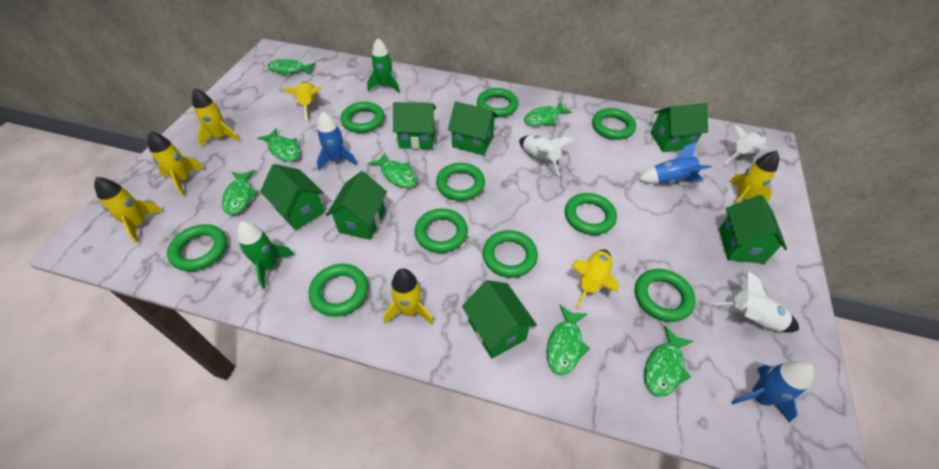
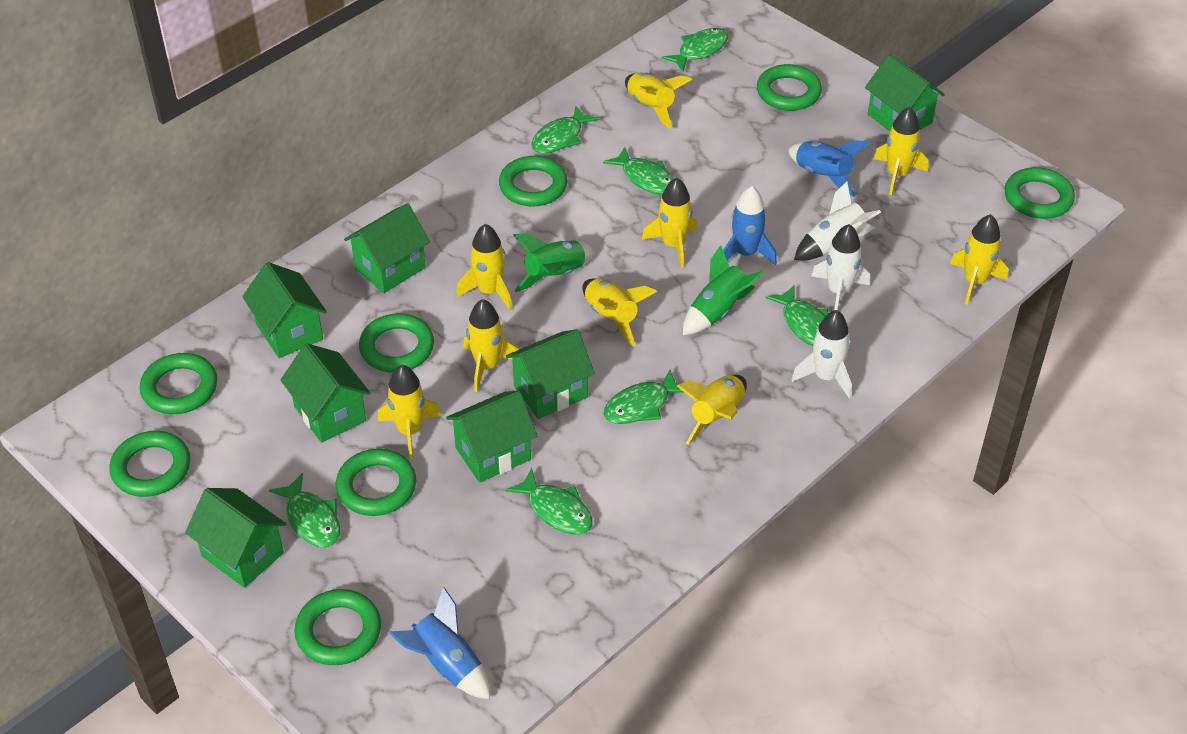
green ring: 10 -> 8
yellow rocket: 7 -> 9

